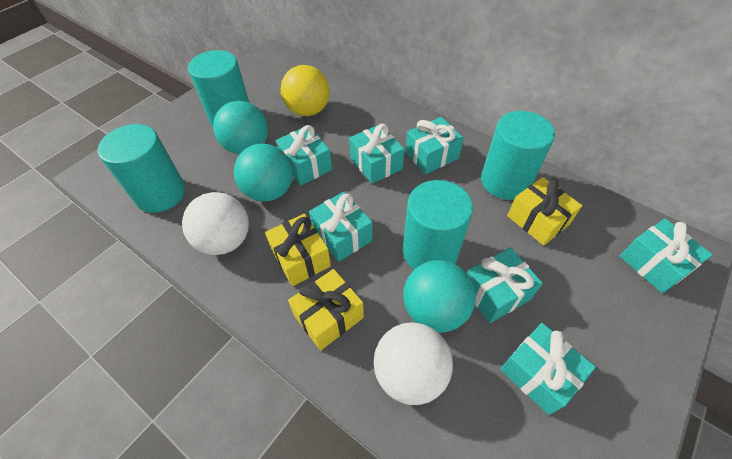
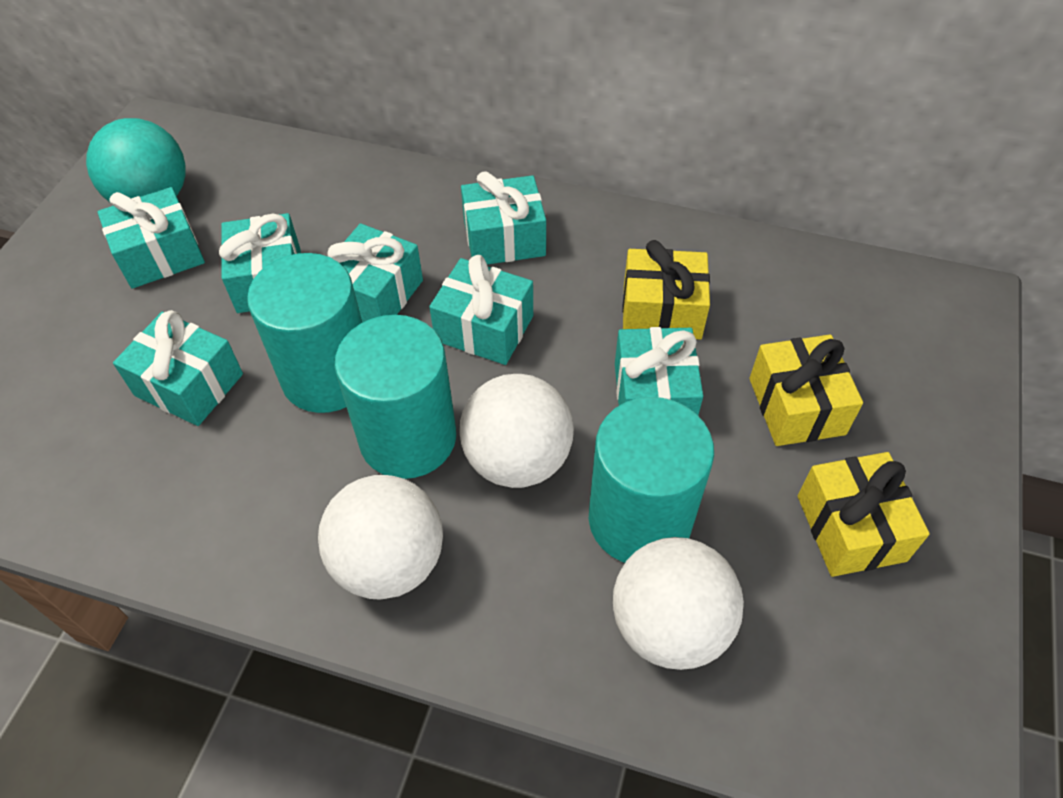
turquoise ball: 3 -> 1
turquoise cylinder: 4 -> 3
white ball: 2 -> 3
yellow ball: 1 -> 0

